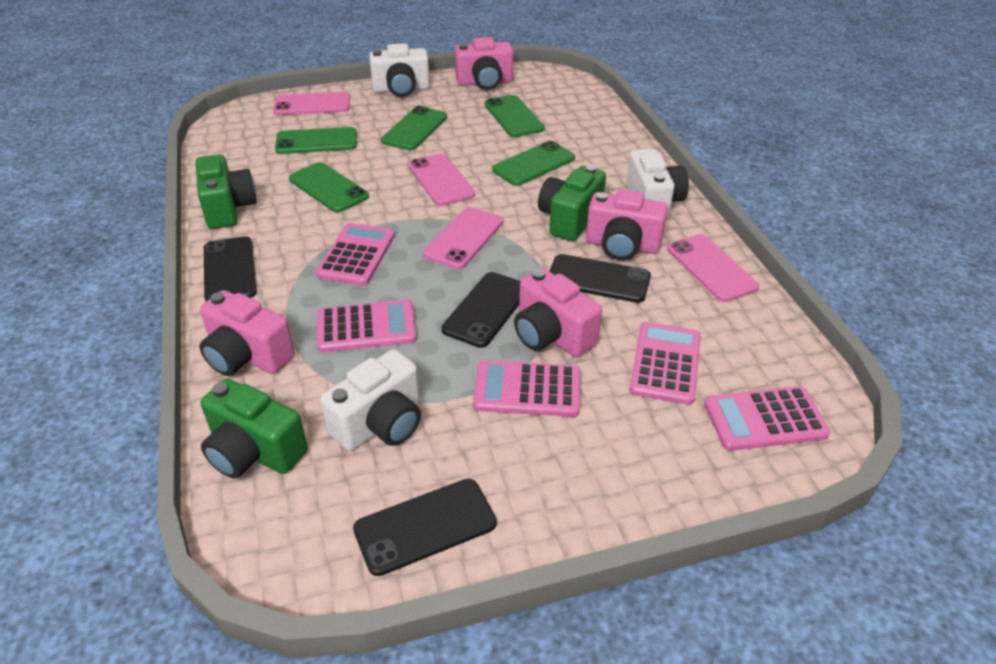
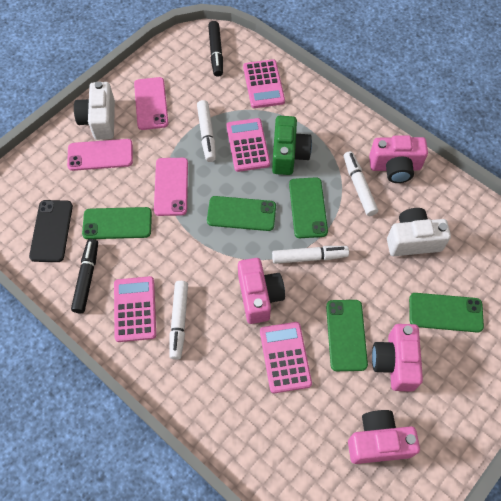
black marker: 0 -> 2
black phone: 4 -> 1
green camera: 3 -> 1
pink calculator: 5 -> 4
pink phone: 4 -> 3
white camera: 3 -> 2
white marker: 0 -> 4

